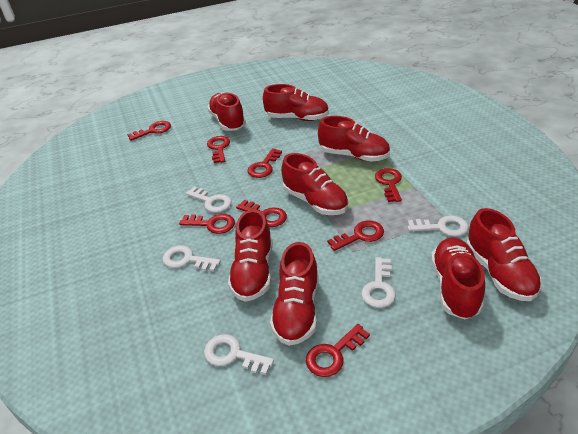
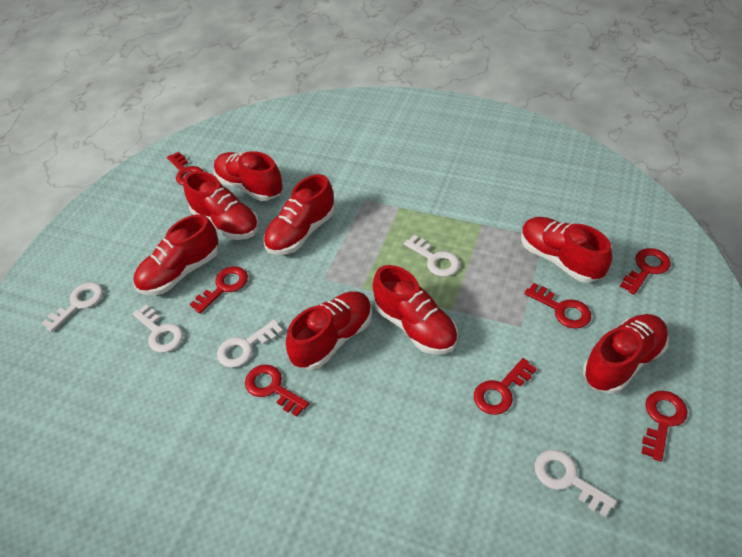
red key: 8 -> 7

